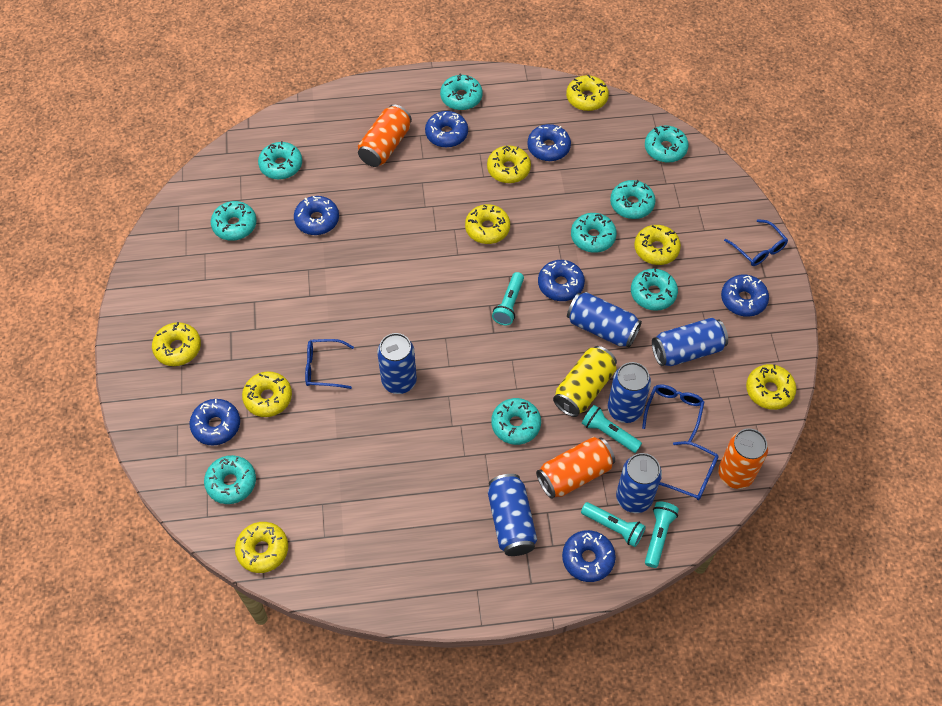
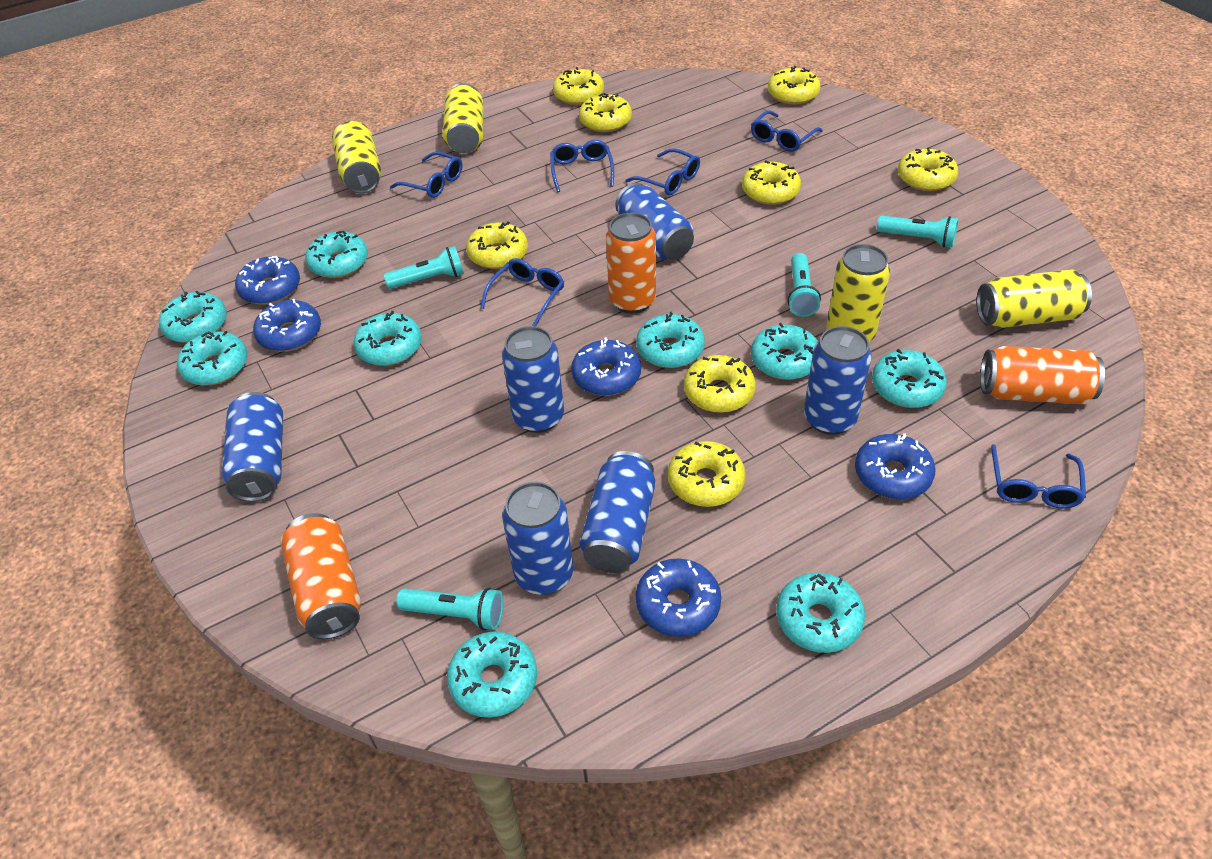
blue donut: 7 -> 5
blue glasses: 4 -> 6
yellow can: 1 -> 4

